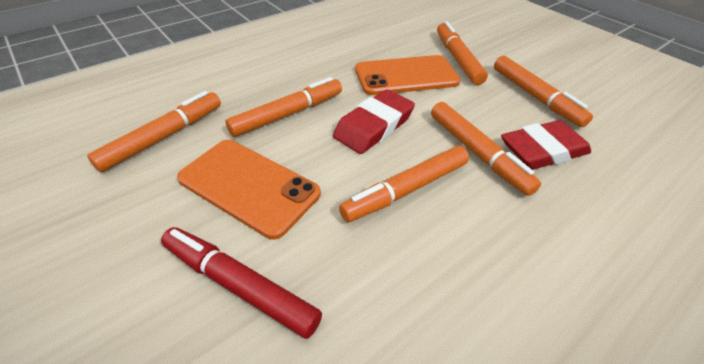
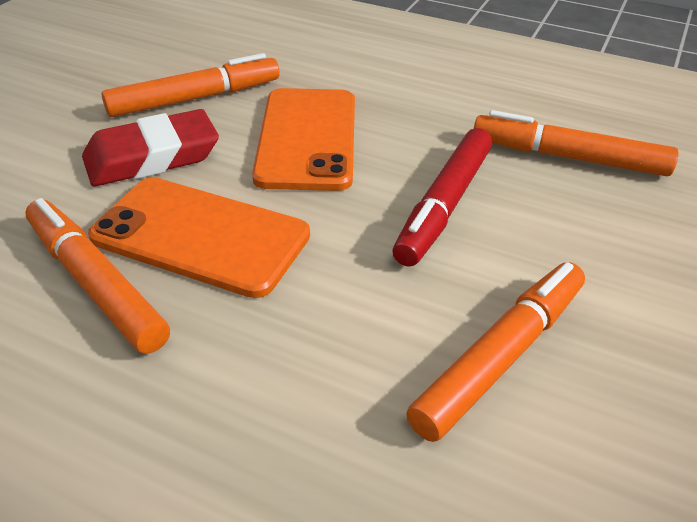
orange marker: 6 -> 4
red eraser: 2 -> 1

